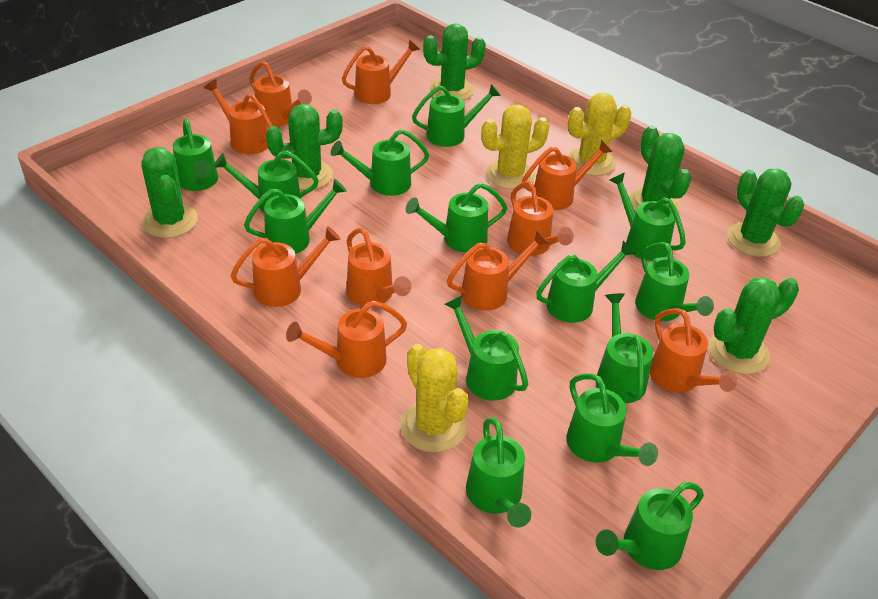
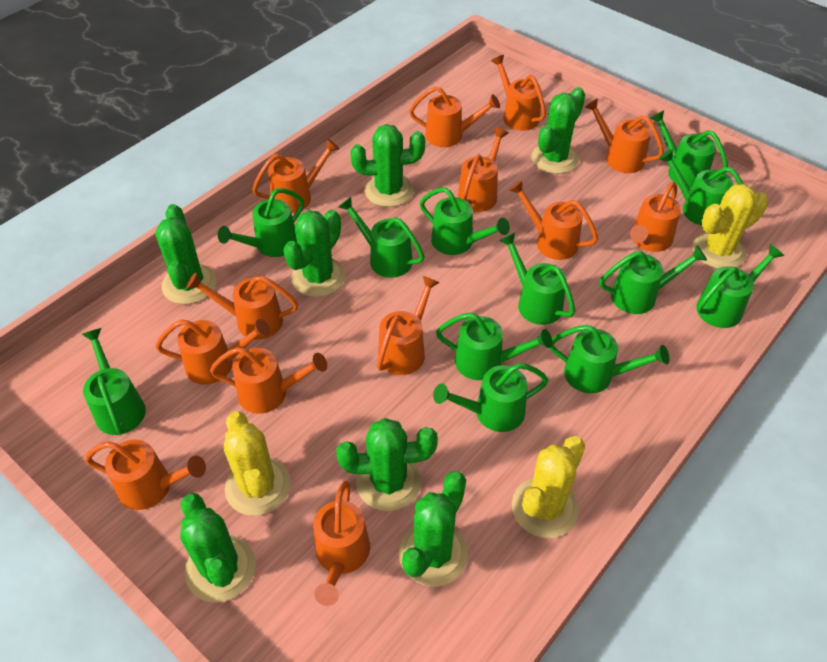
green cactus: 6 -> 7
green watering can: 14 -> 12
orange watering can: 10 -> 13

